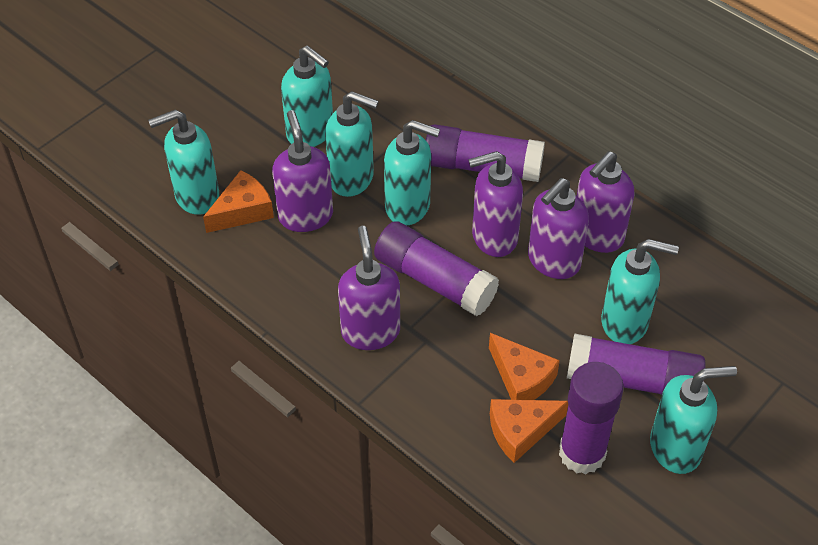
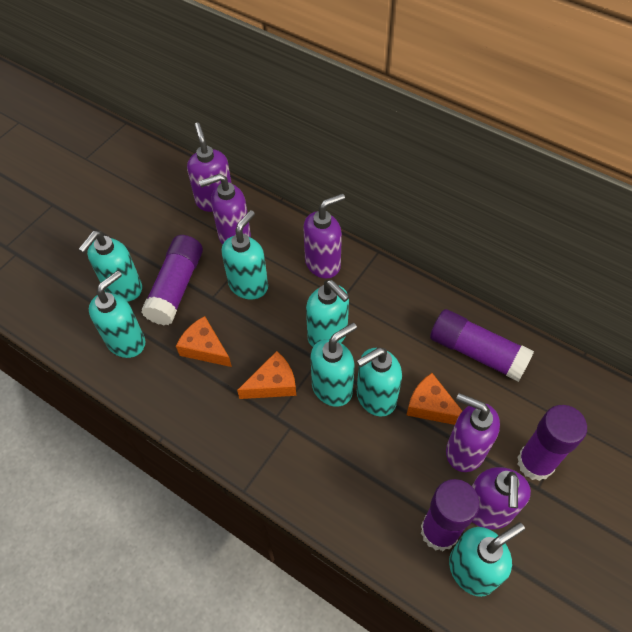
turquoise soap dispenser: 6 -> 7

